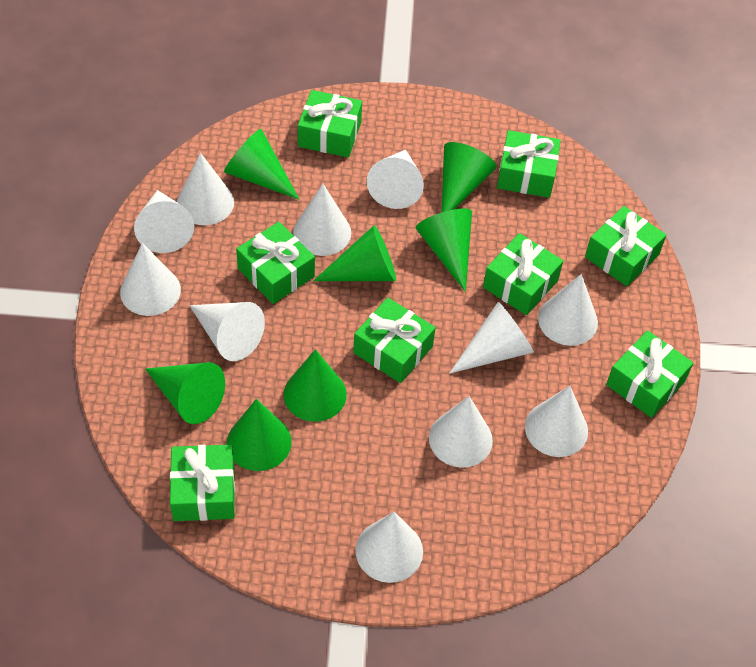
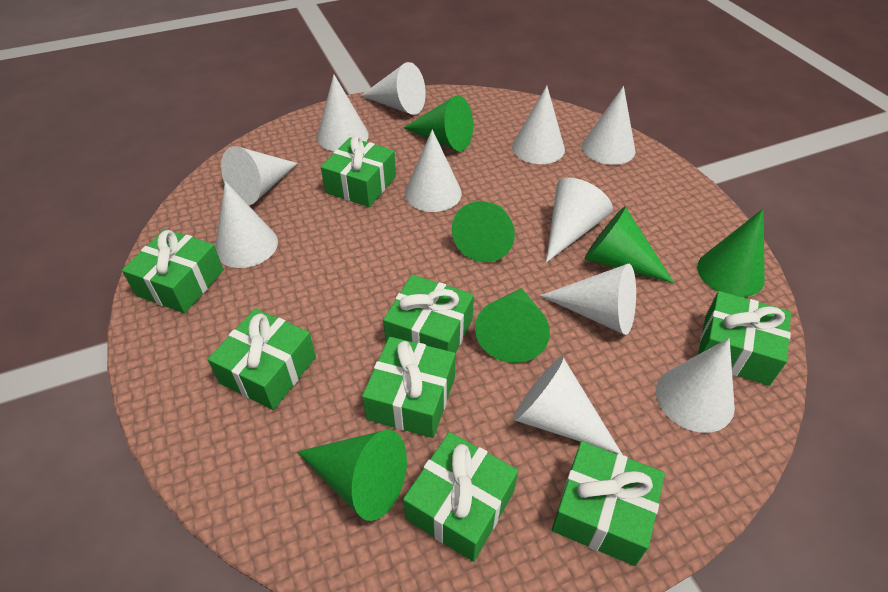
green cone: 7 -> 6

